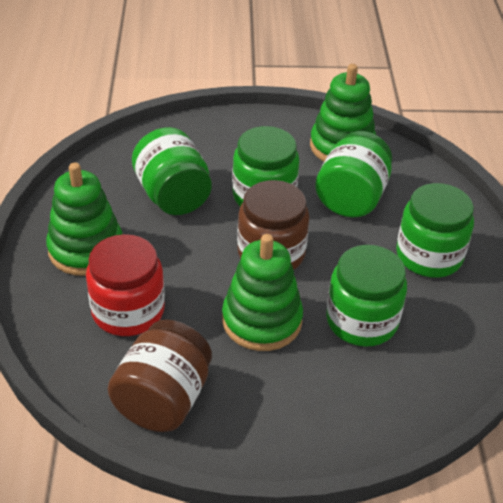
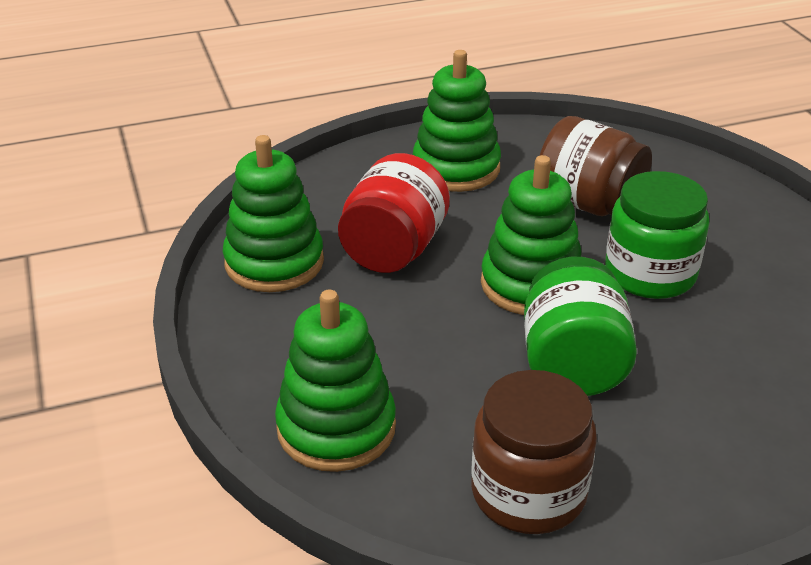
green jar: 5 -> 2
green stacking toy: 3 -> 4

